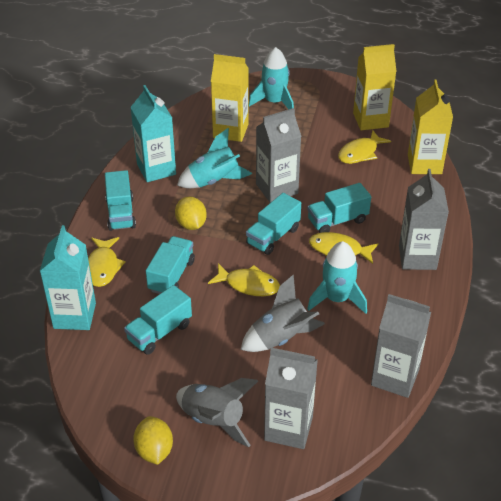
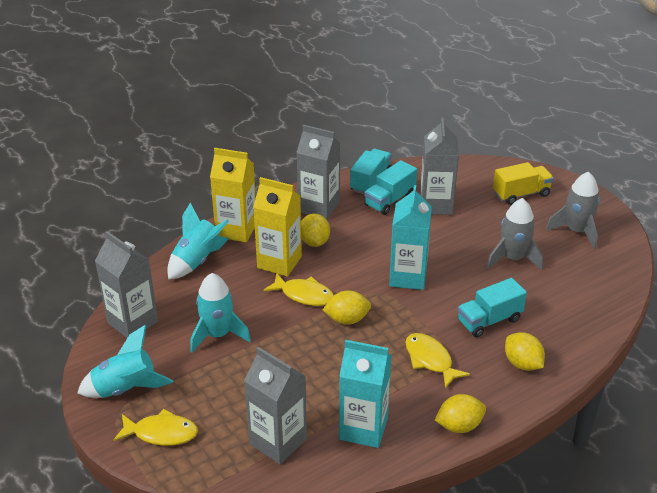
turquoise truck: 5 -> 3
yellow carton: 3 -> 2
yellow fish: 4 -> 3
yellow lemon: 2 -> 4
yellow truck: 0 -> 1

